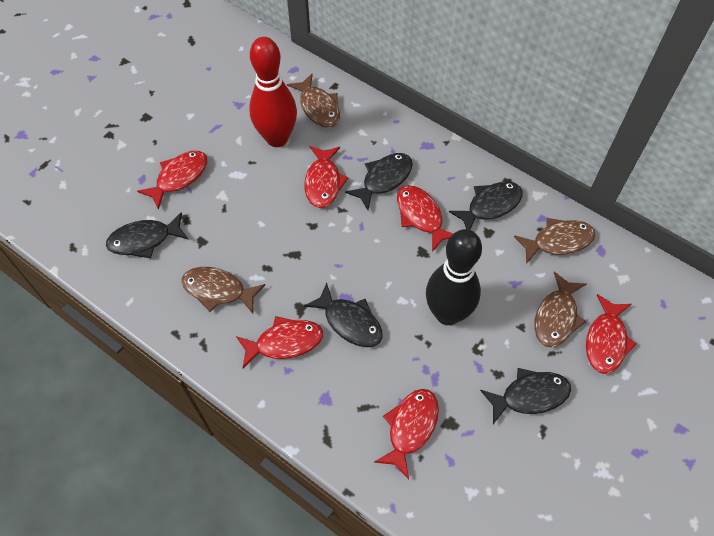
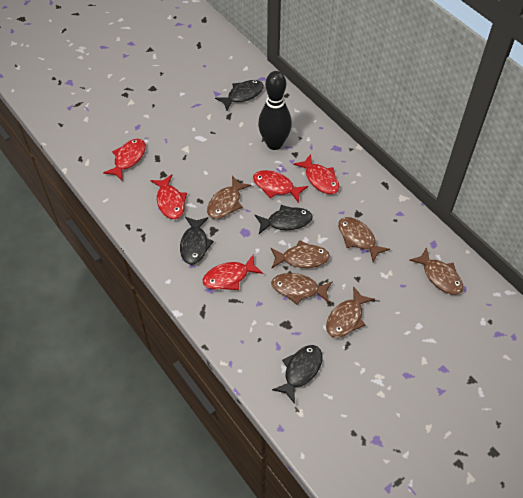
black fish: 5 -> 4
brown fish: 4 -> 6
red bowling pin: 1 -> 0
red fish: 6 -> 5

